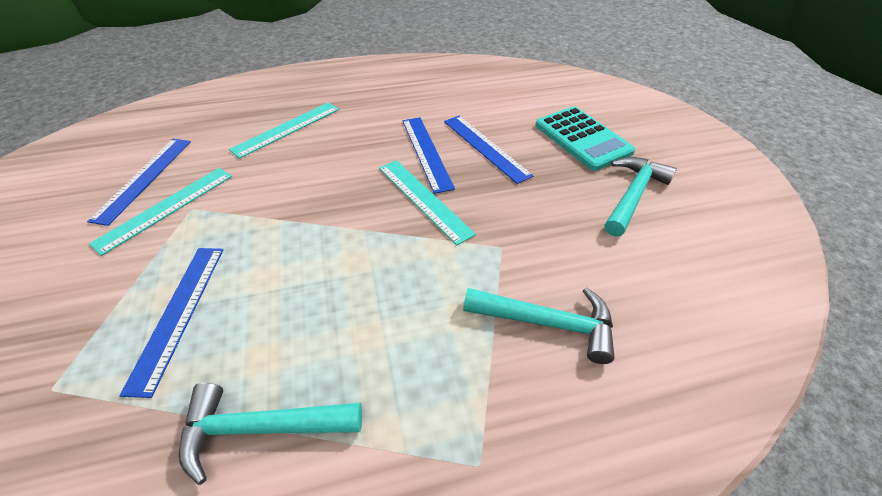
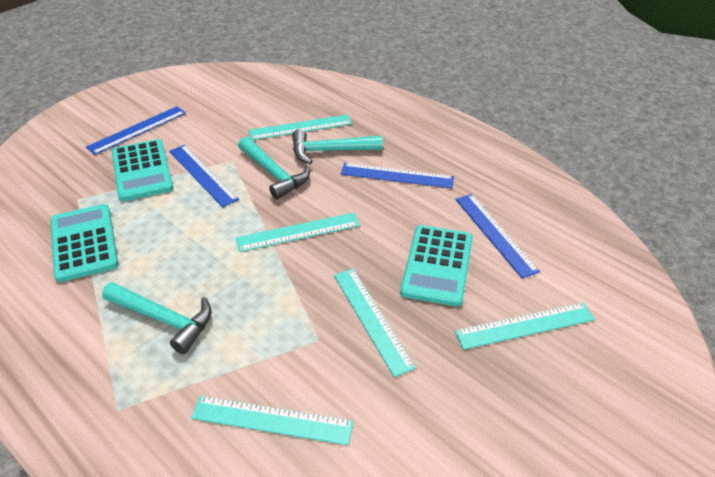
turquoise calculator: 1 -> 3
turquoise ruler: 3 -> 5

